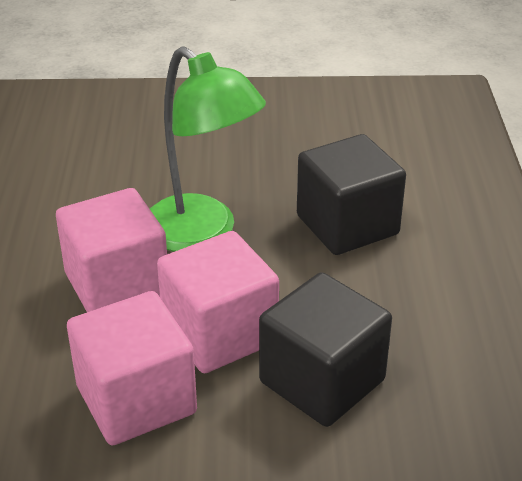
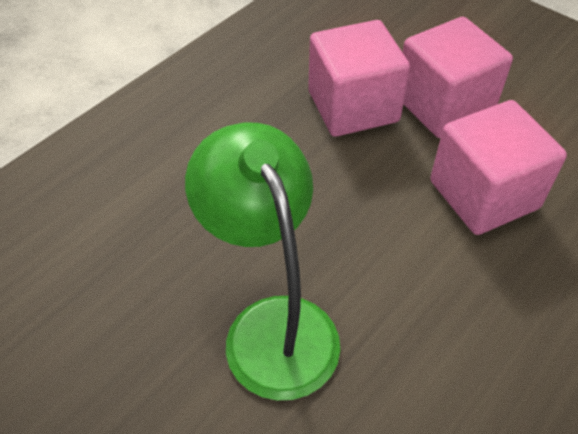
black cube: 2 -> 0

